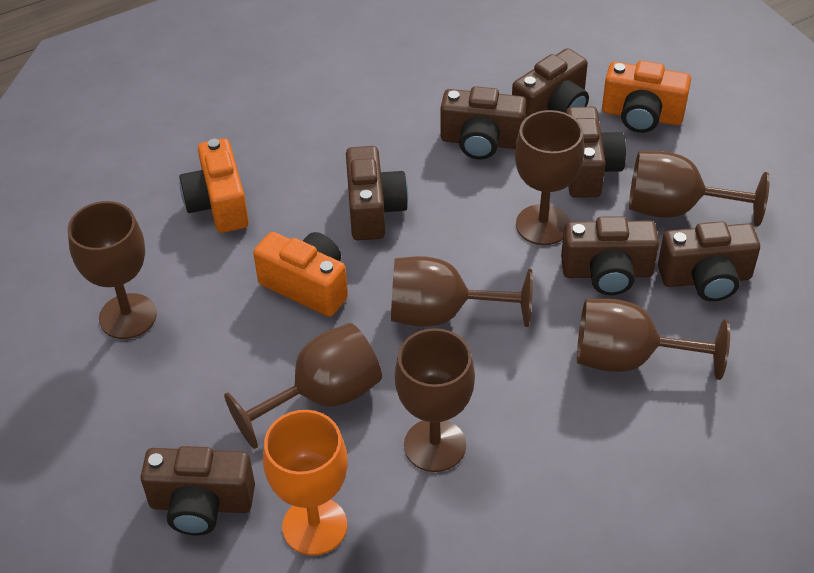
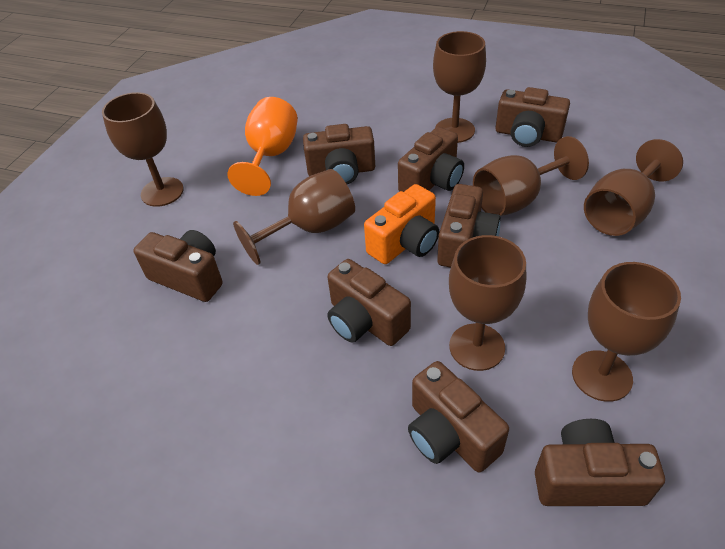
brown camera: 7 -> 8
orange camera: 3 -> 1

